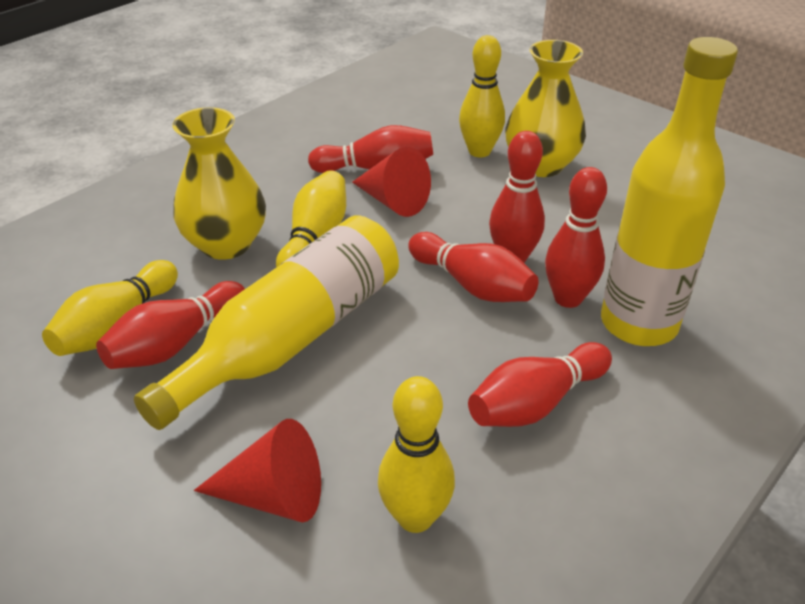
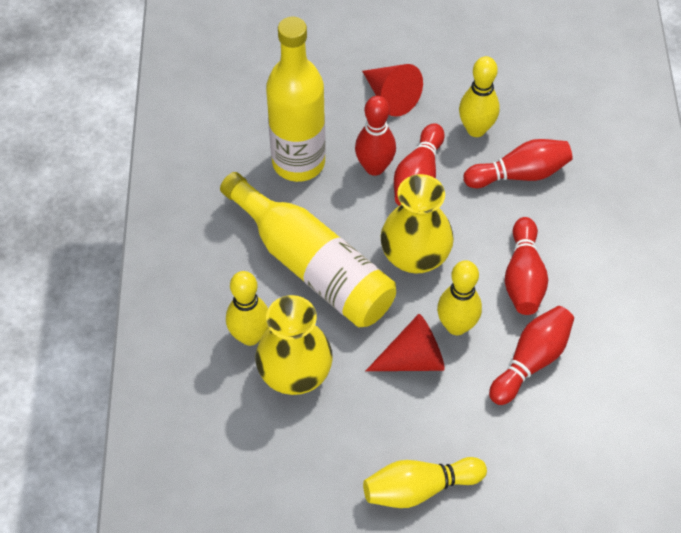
red bowling pin: 6 -> 5

